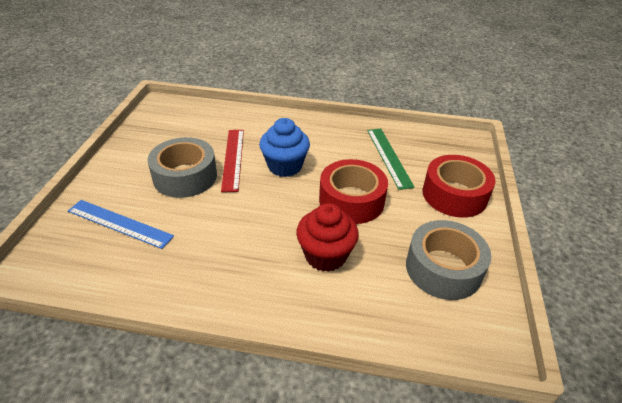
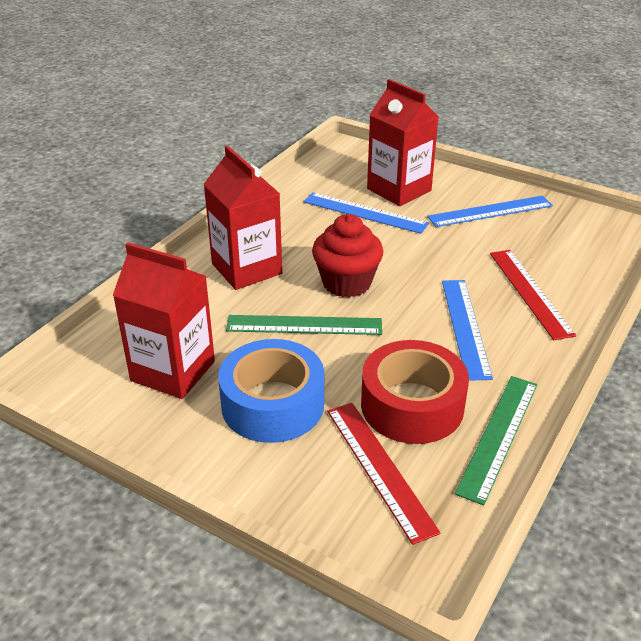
blue cupcake: 1 -> 0
blue ruler: 1 -> 3
blue tape: 0 -> 1
green ruler: 1 -> 2
grey tape: 2 -> 0
red carton: 0 -> 3
red ruler: 1 -> 2
red tape: 2 -> 1

